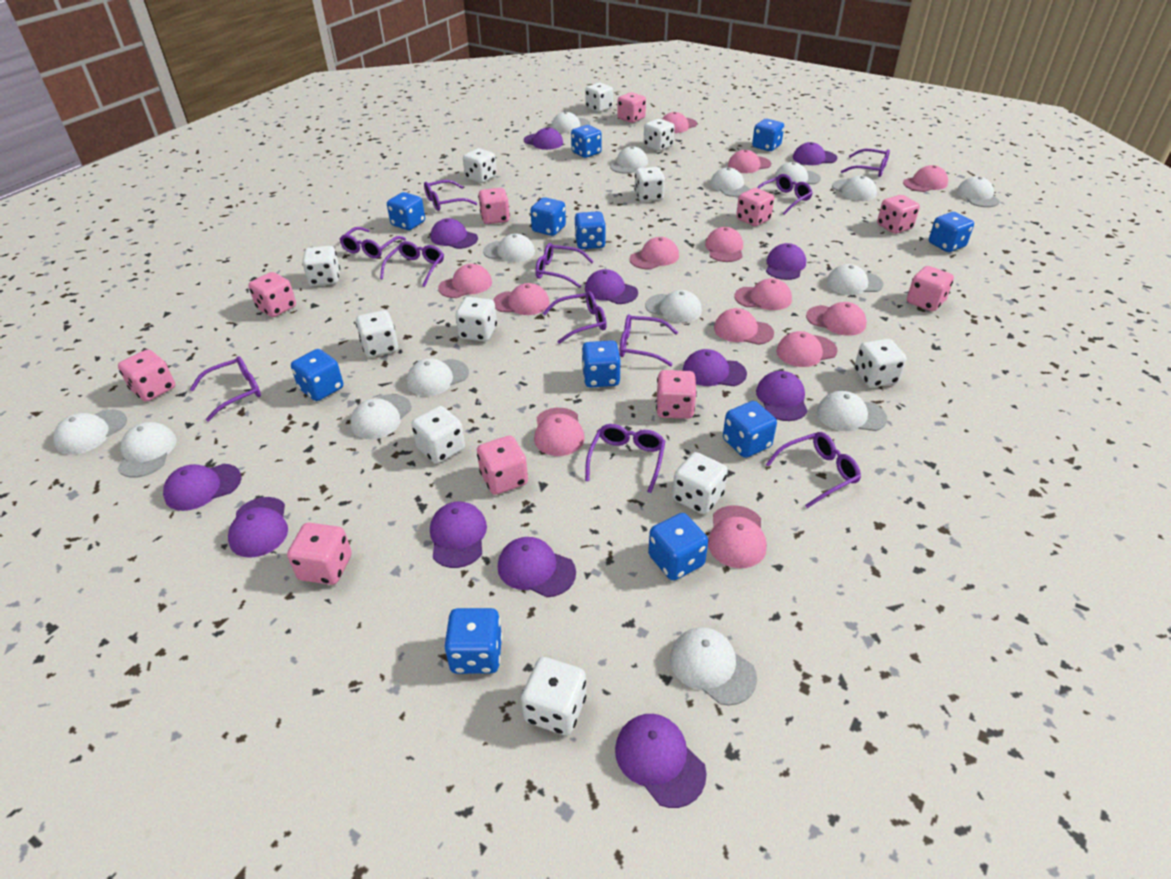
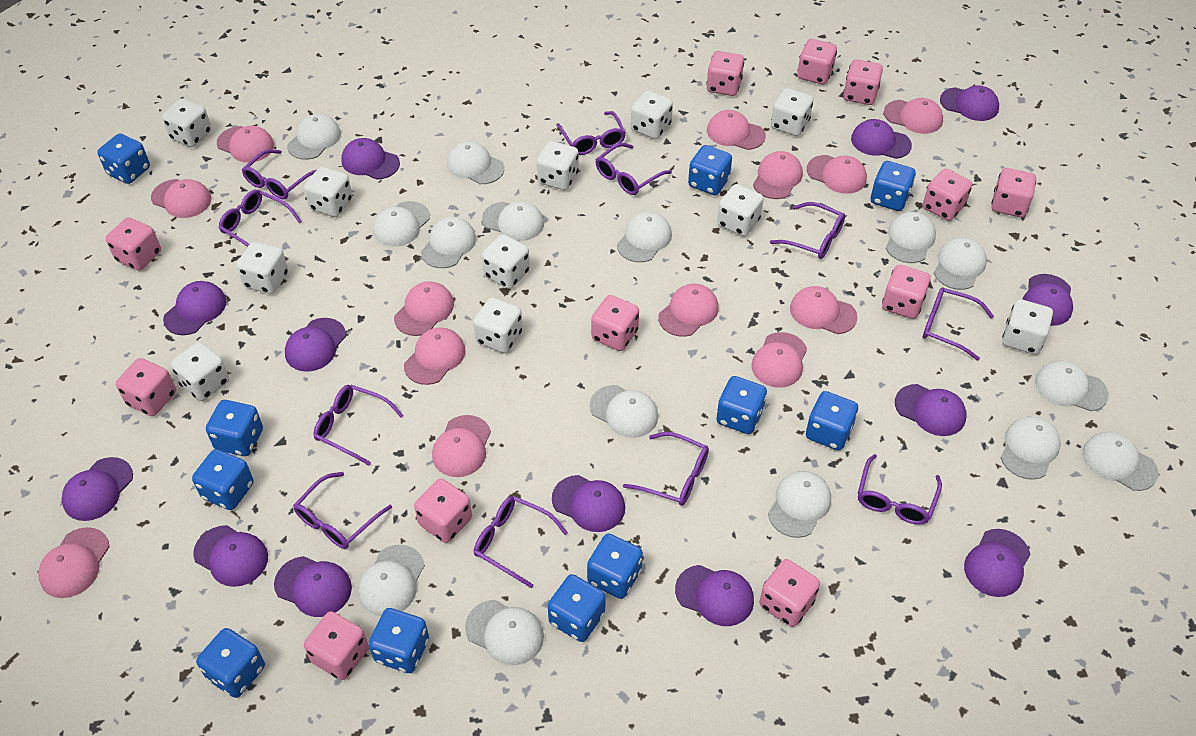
pink dice: 10 -> 12
purple cap: 12 -> 13

